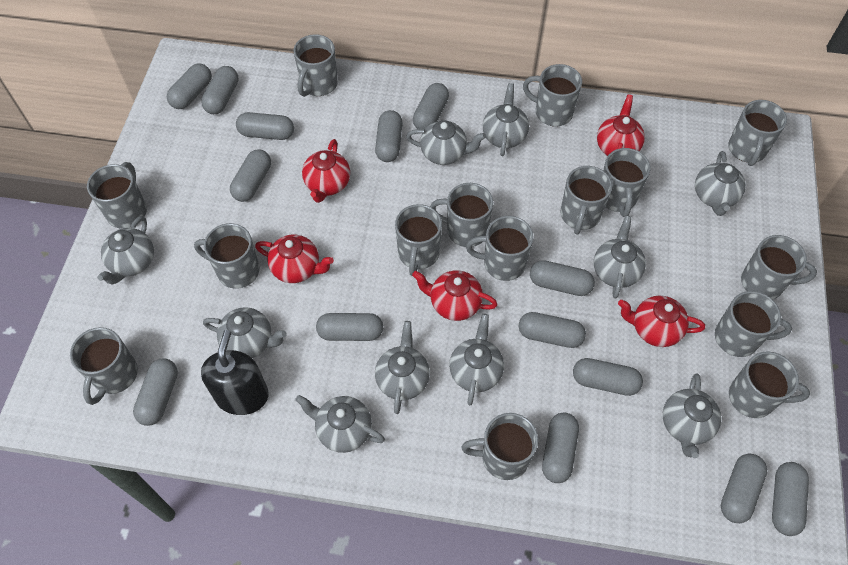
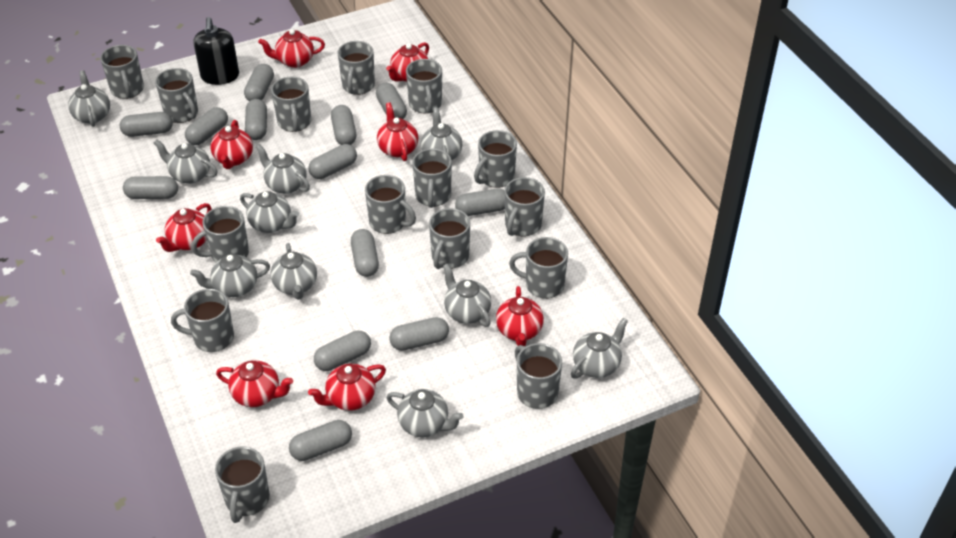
grey capsule: 14 -> 13
red teapot: 5 -> 8

